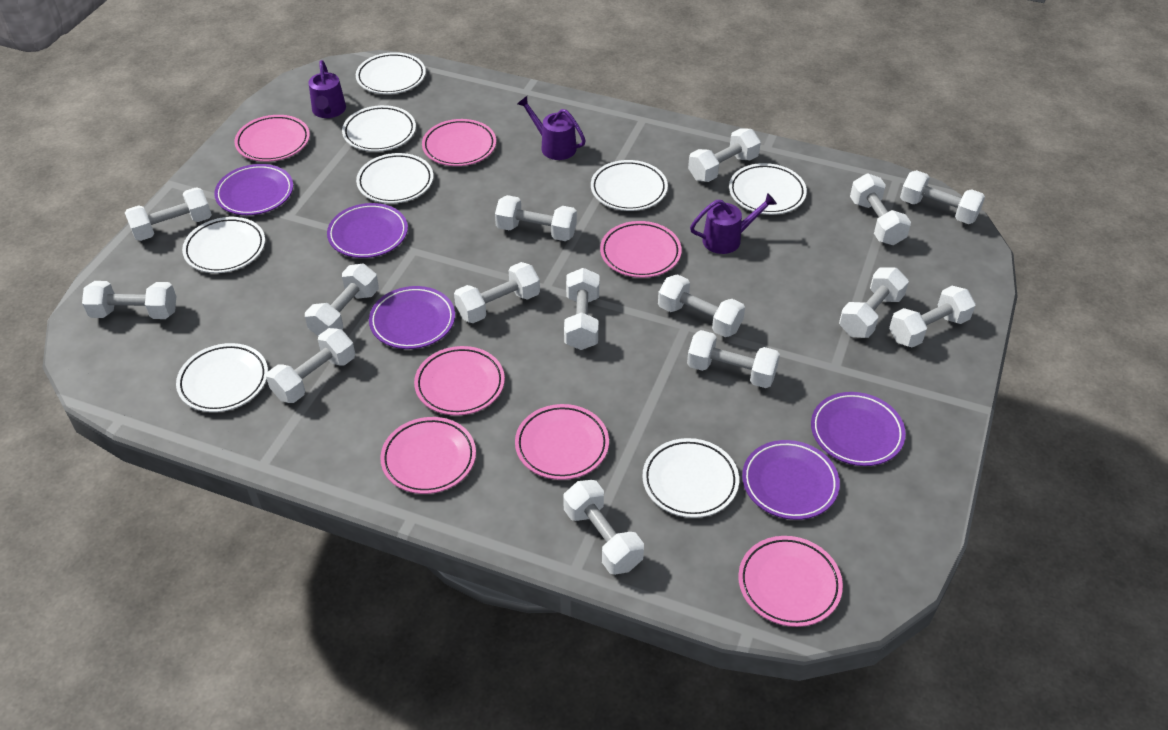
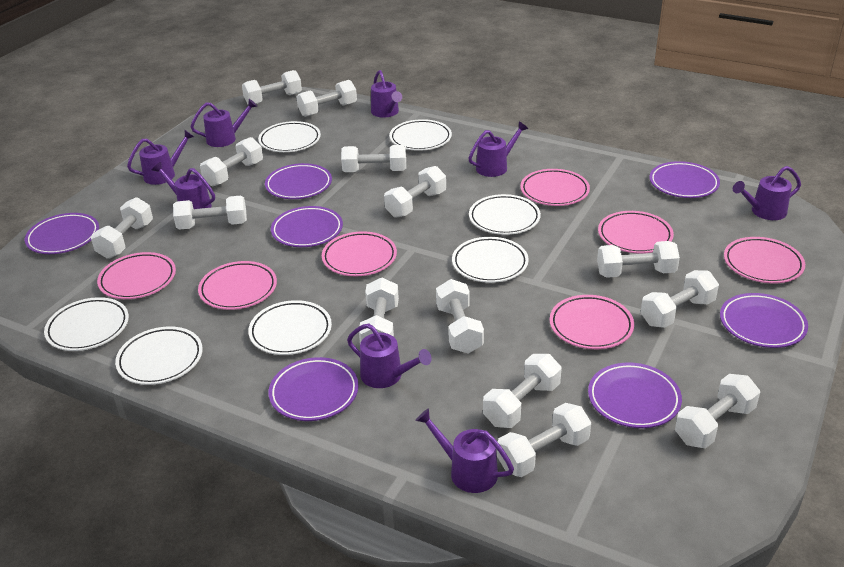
purple plate: 5 -> 7
purple watering can: 3 -> 8
white dumbbell: 15 -> 14
white plate: 8 -> 7

